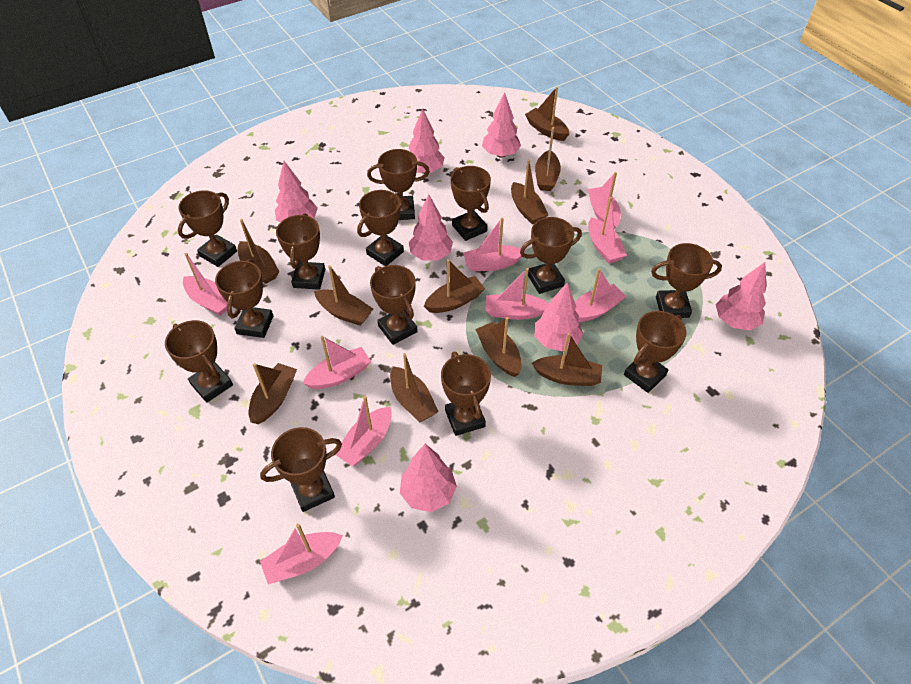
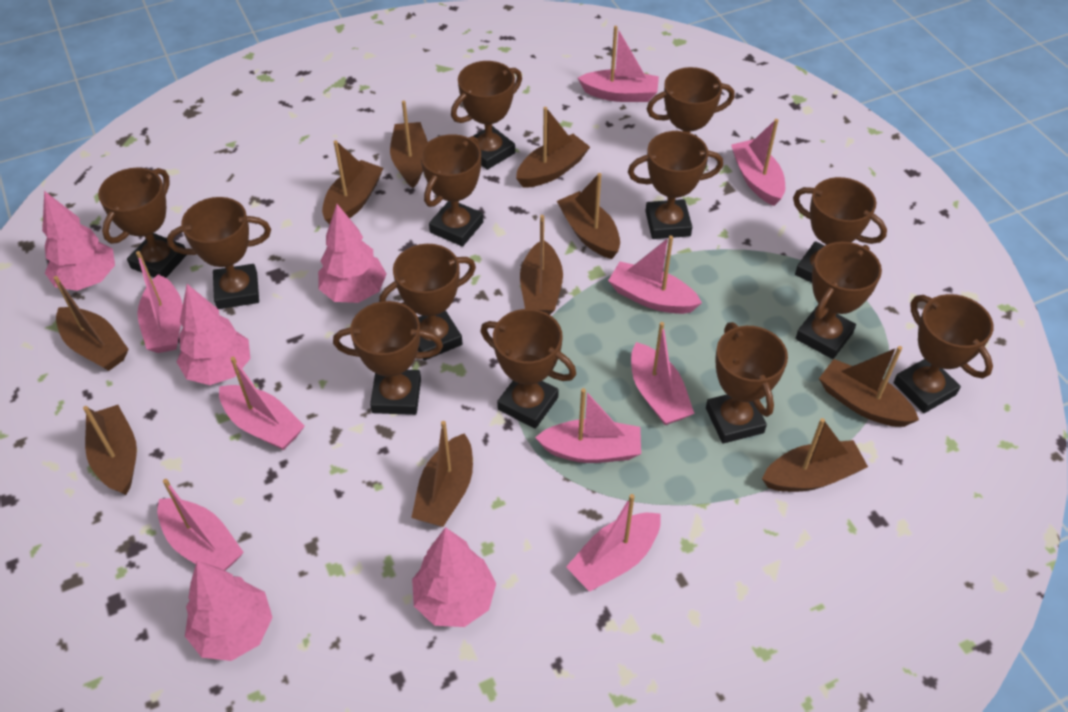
pink tree: 7 -> 5

